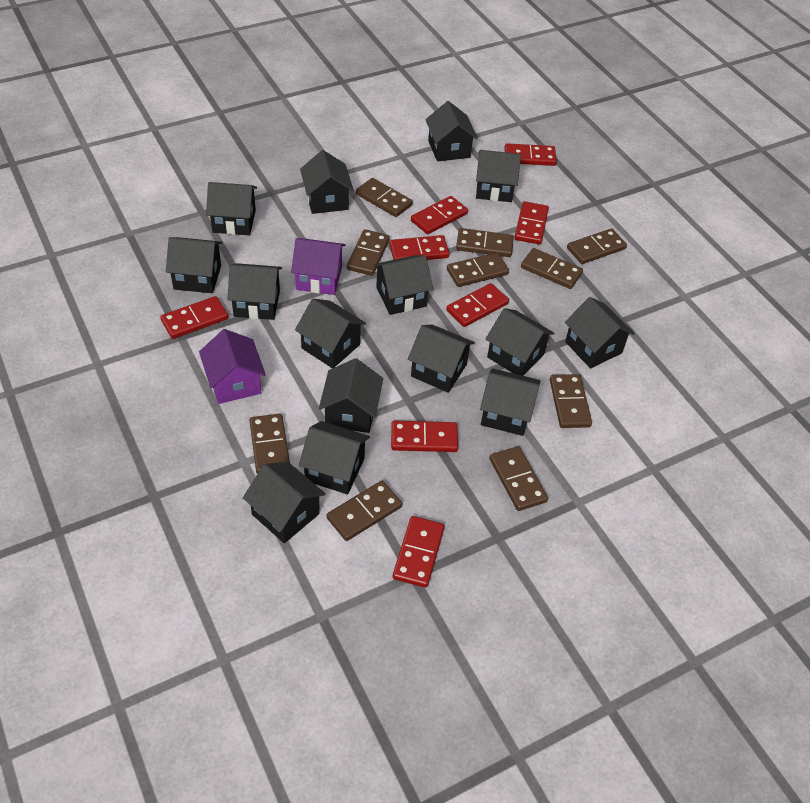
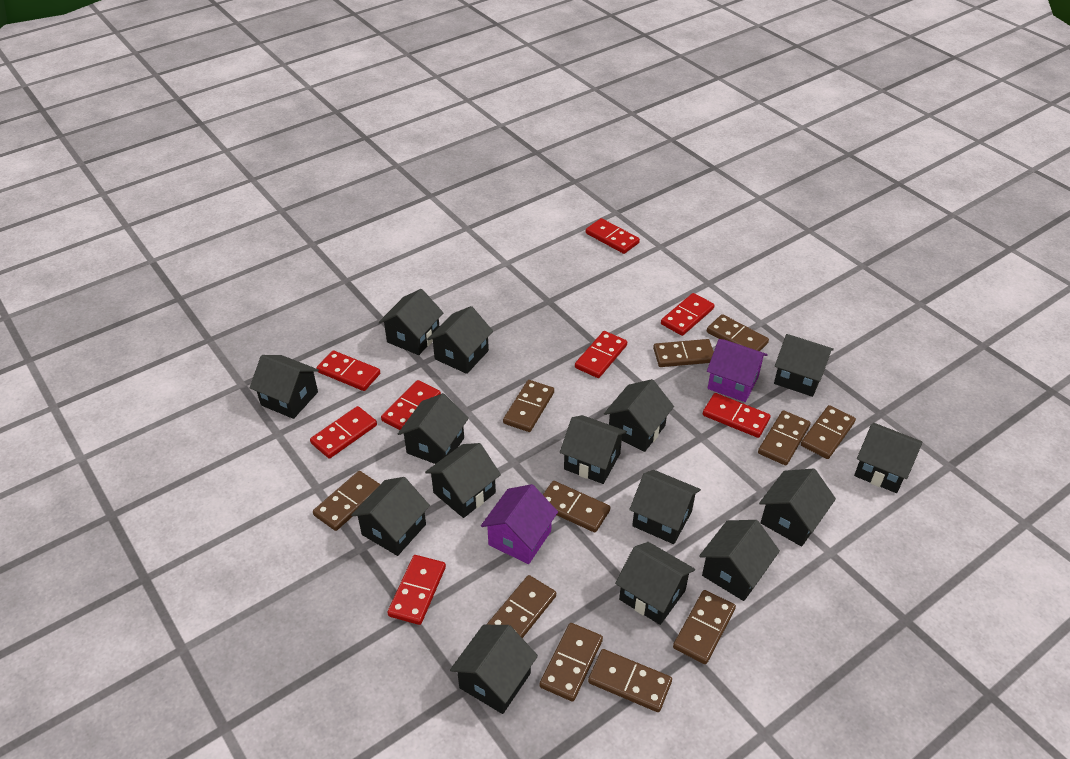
brown domino: 10 -> 11

